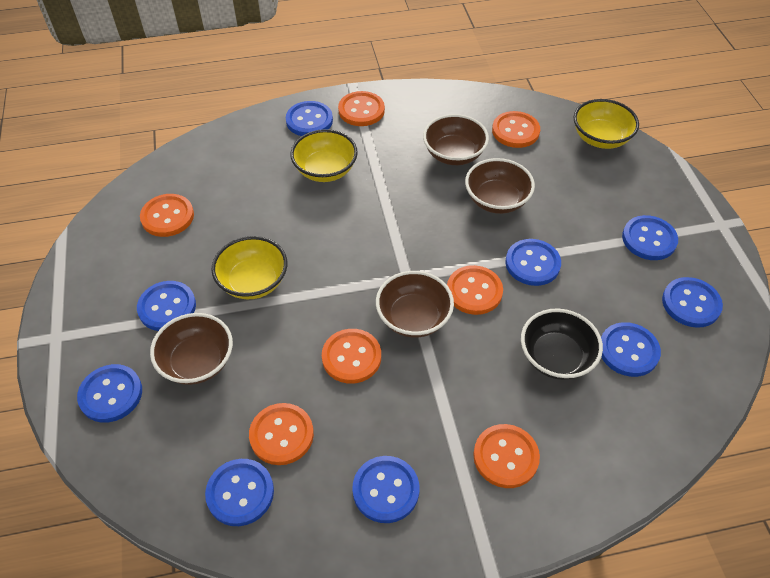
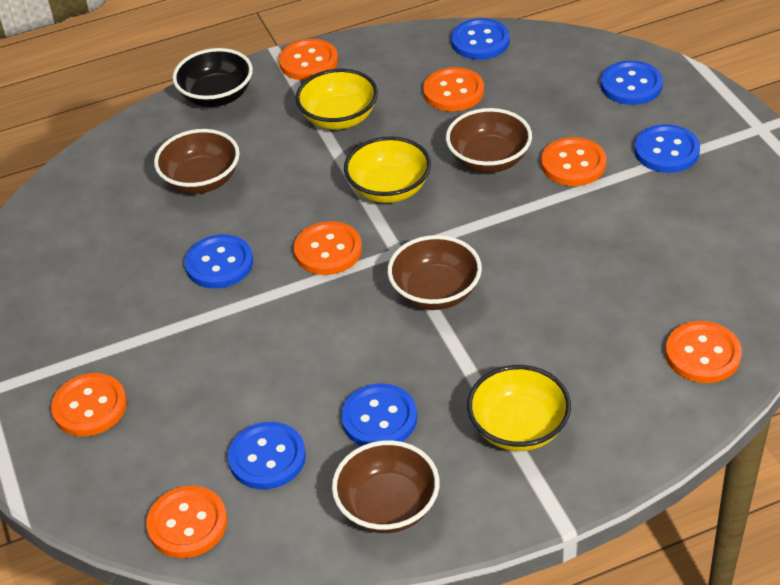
blue button: 9 -> 6

